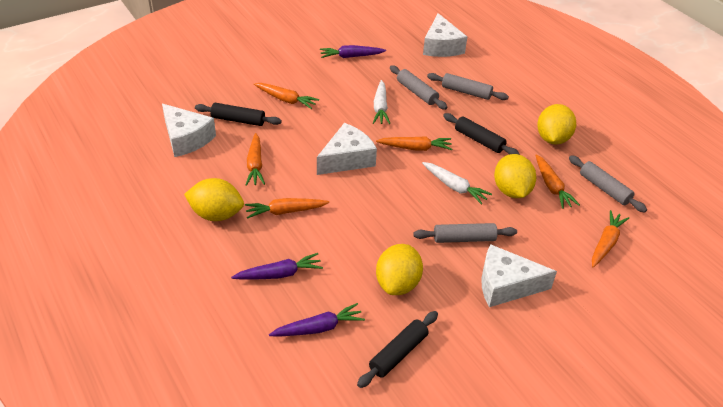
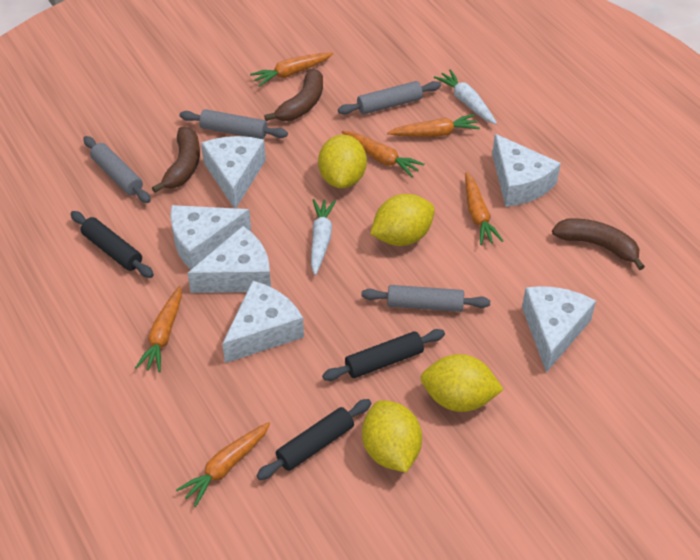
brown banana: 0 -> 3
purple carrot: 3 -> 0
white cheese: 4 -> 6

